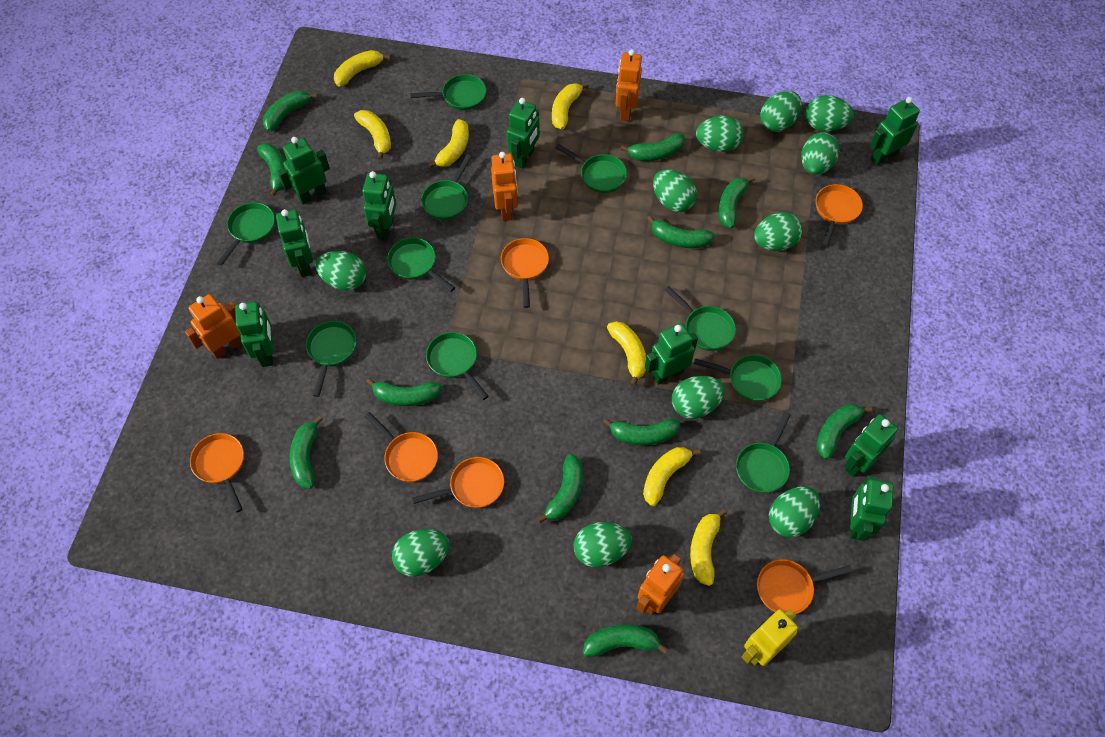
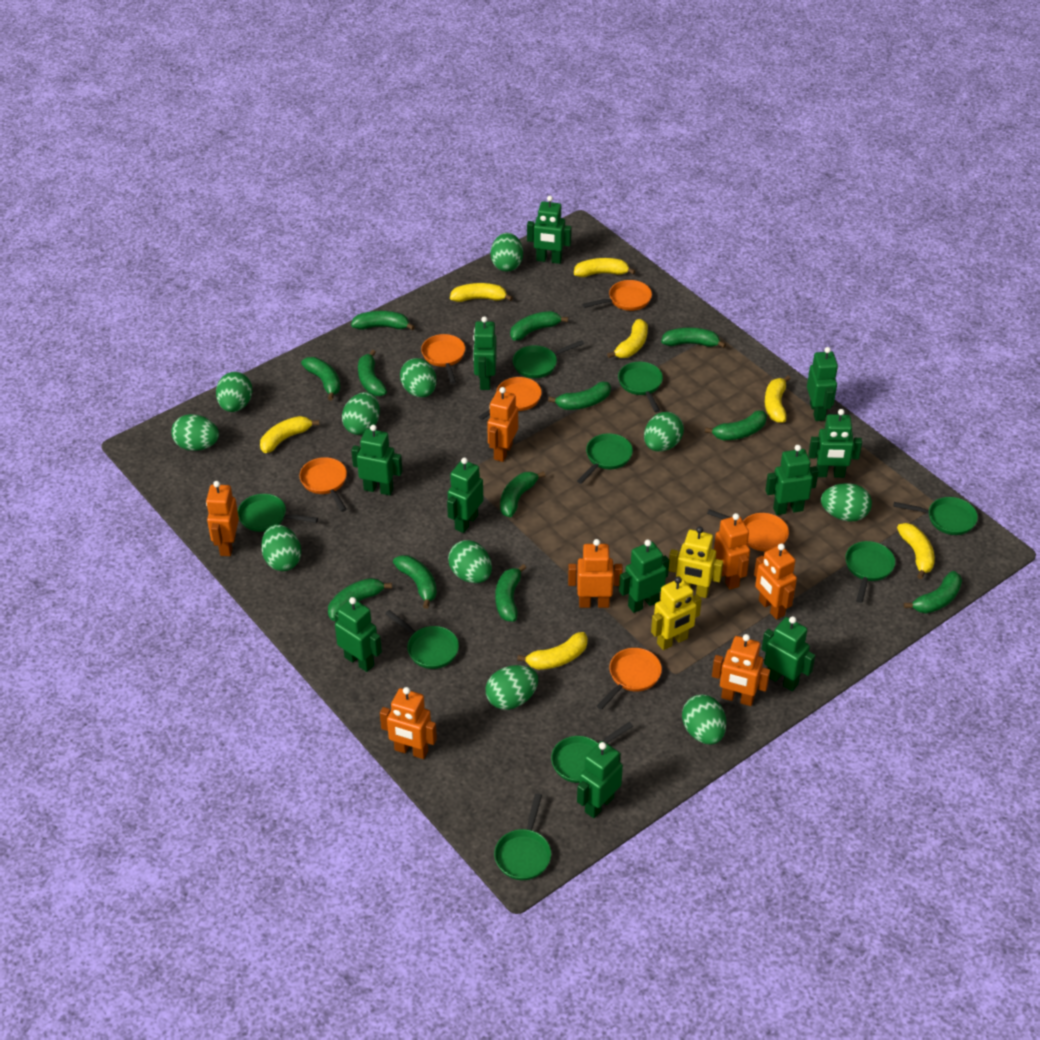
green banana: 11 -> 12
green pan: 10 -> 9
green robot: 9 -> 11
orange robot: 4 -> 7
yellow robot: 1 -> 2

